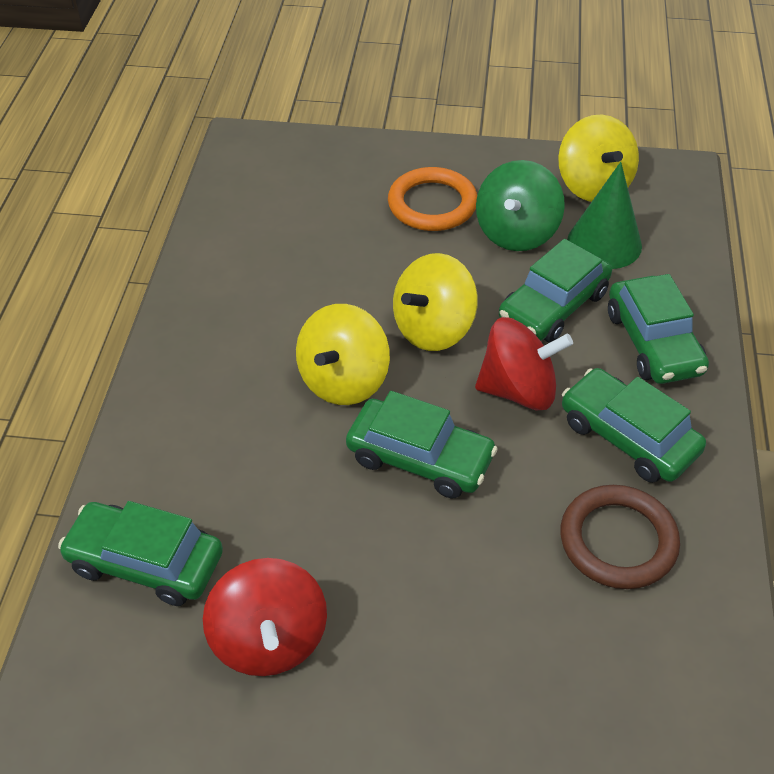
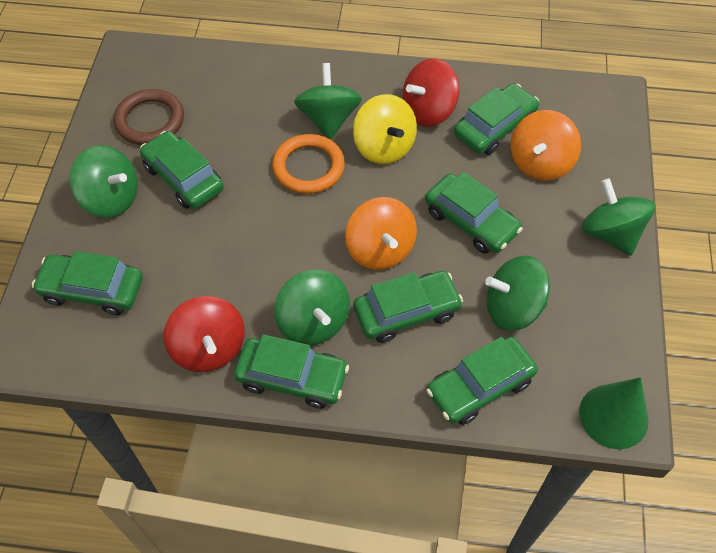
green car: 5 -> 7
green spinning top: 1 -> 5
orange spinning top: 0 -> 2
yellow spinning top: 3 -> 1

